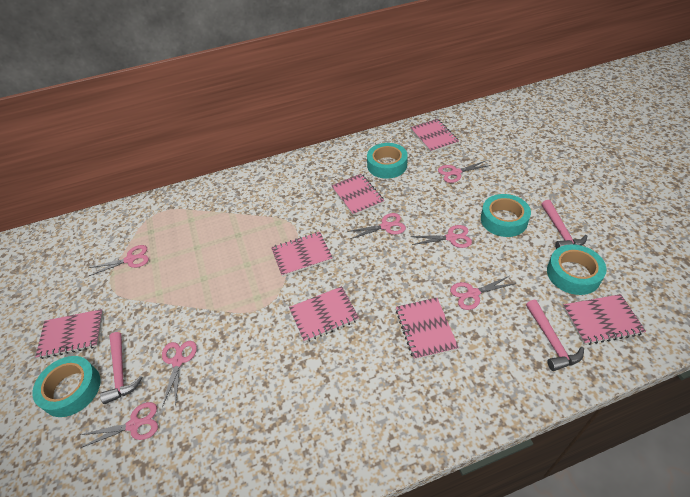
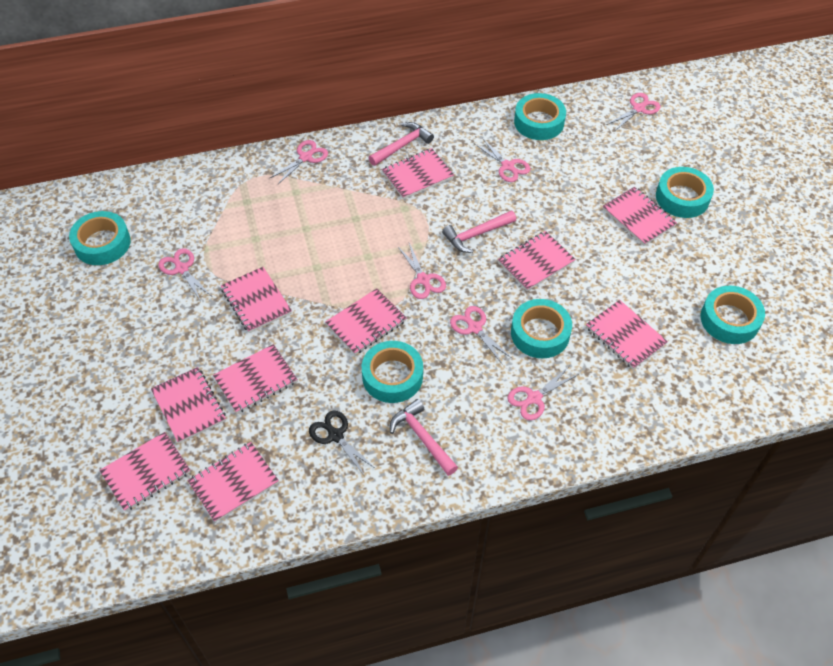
black scissors: 0 -> 1
pink notebook: 7 -> 10
turquoise tape: 4 -> 6

